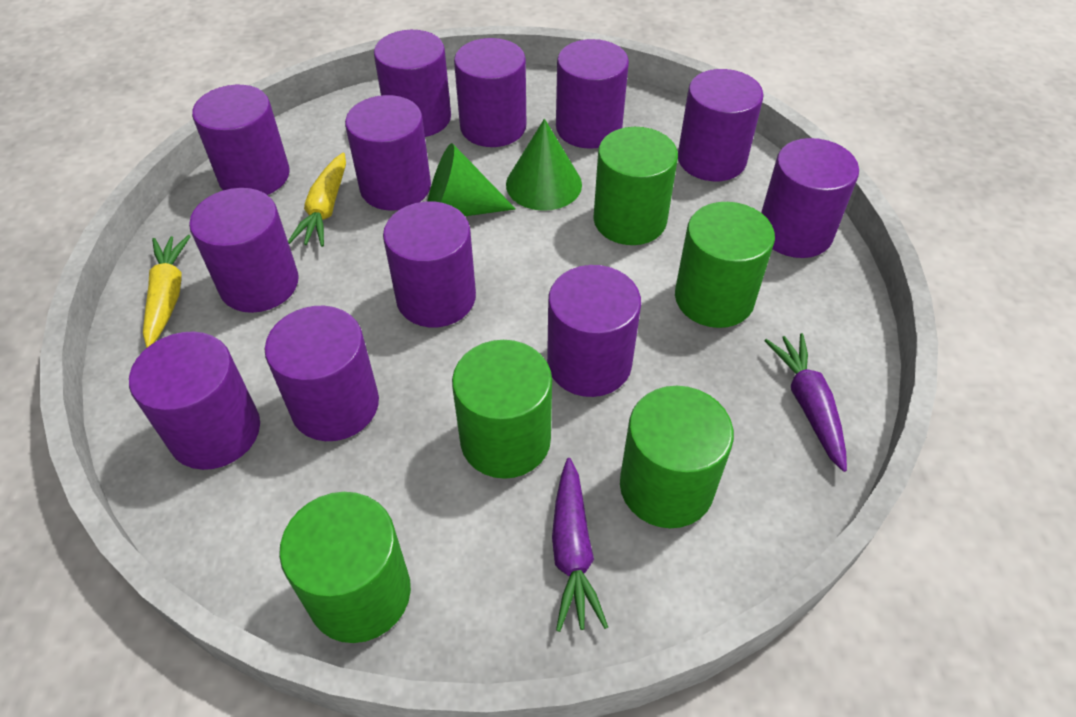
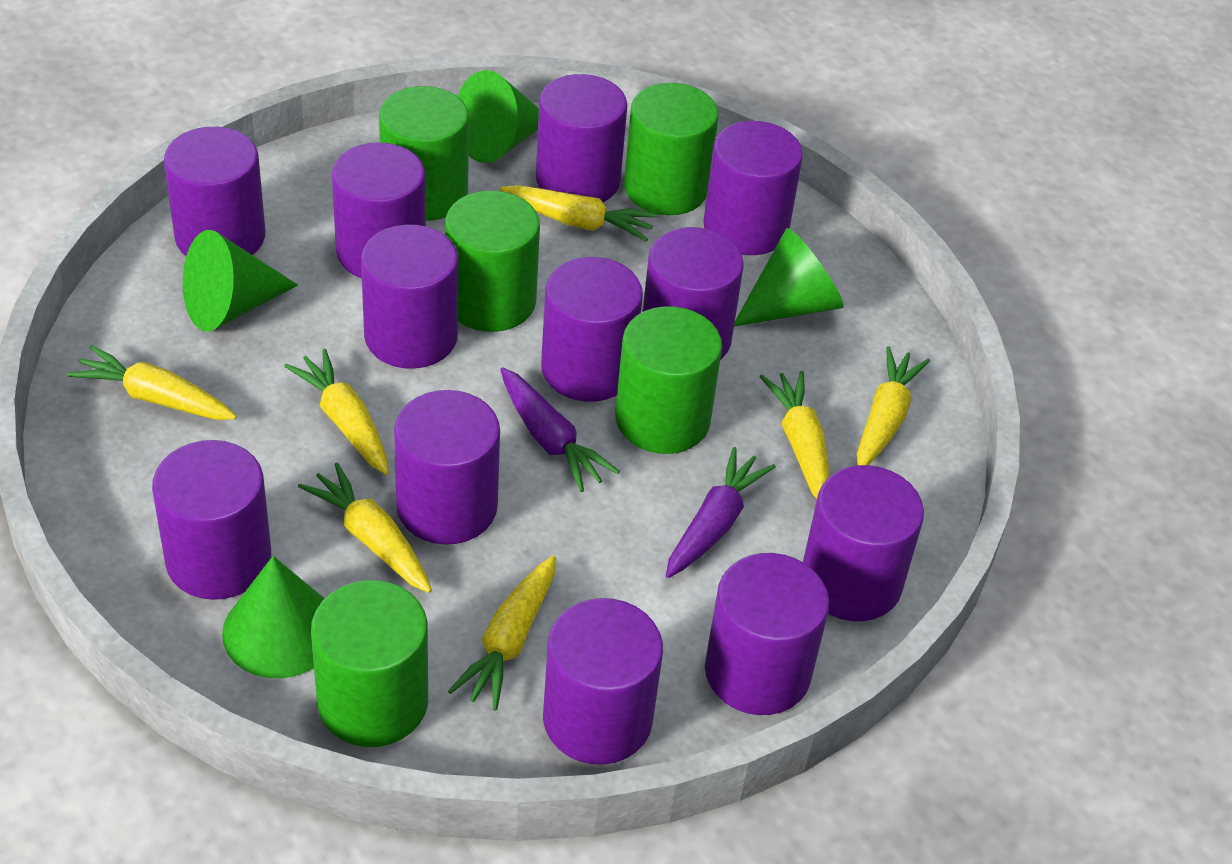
green cone: 2 -> 4
yellow carrot: 2 -> 7

